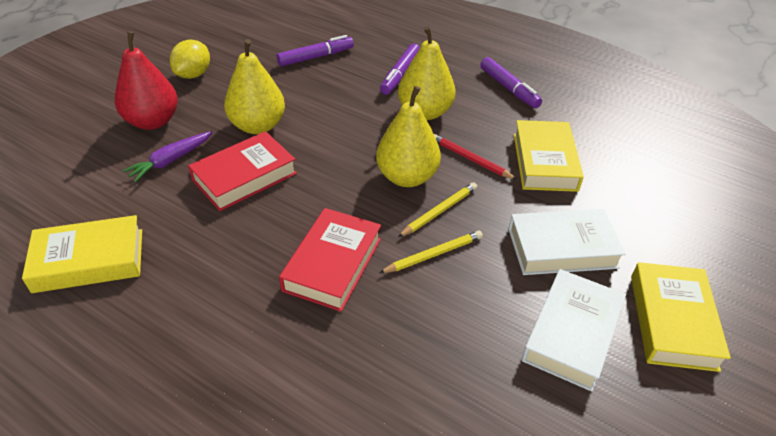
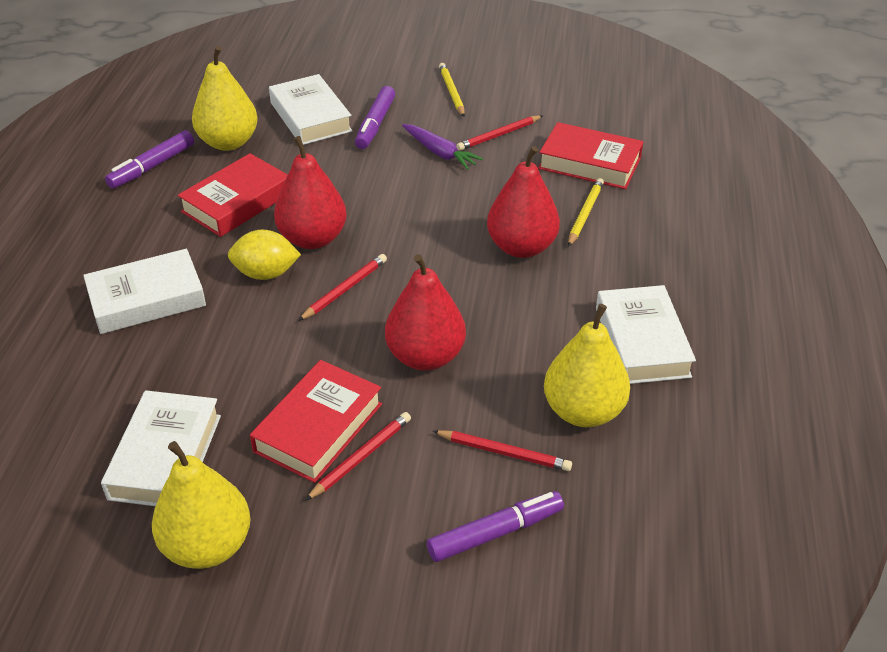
red book: 2 -> 3
red pear: 1 -> 3
red pencil: 1 -> 4
white book: 2 -> 4
yellow book: 3 -> 0

